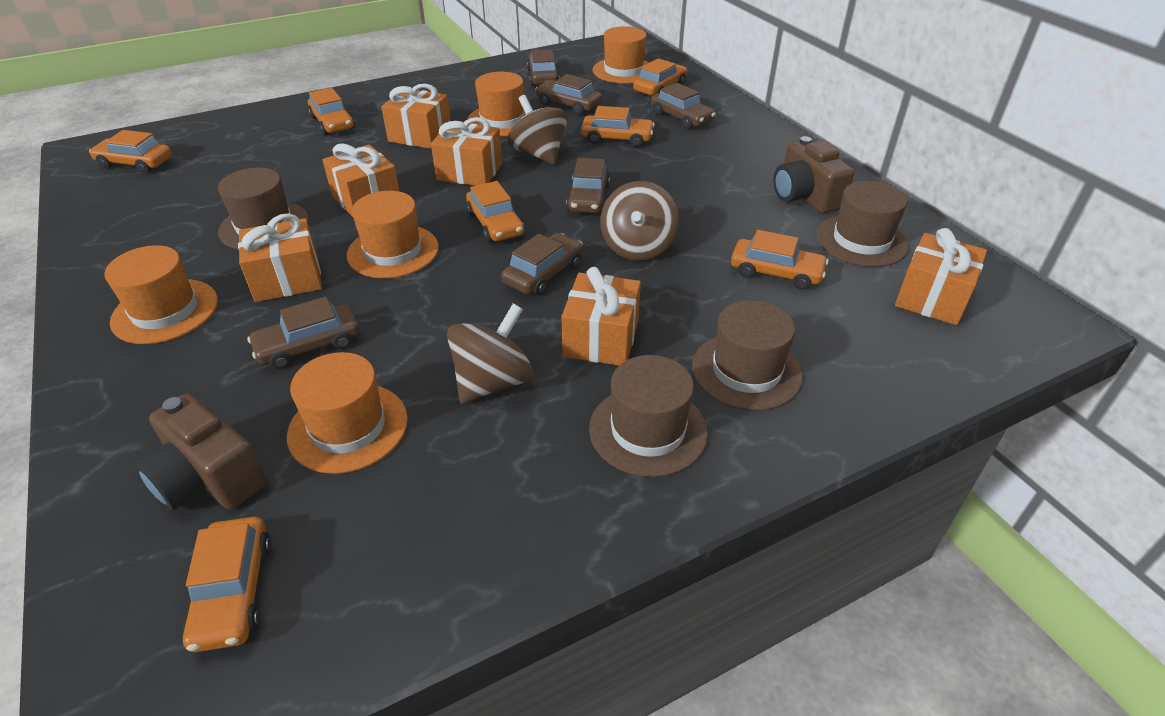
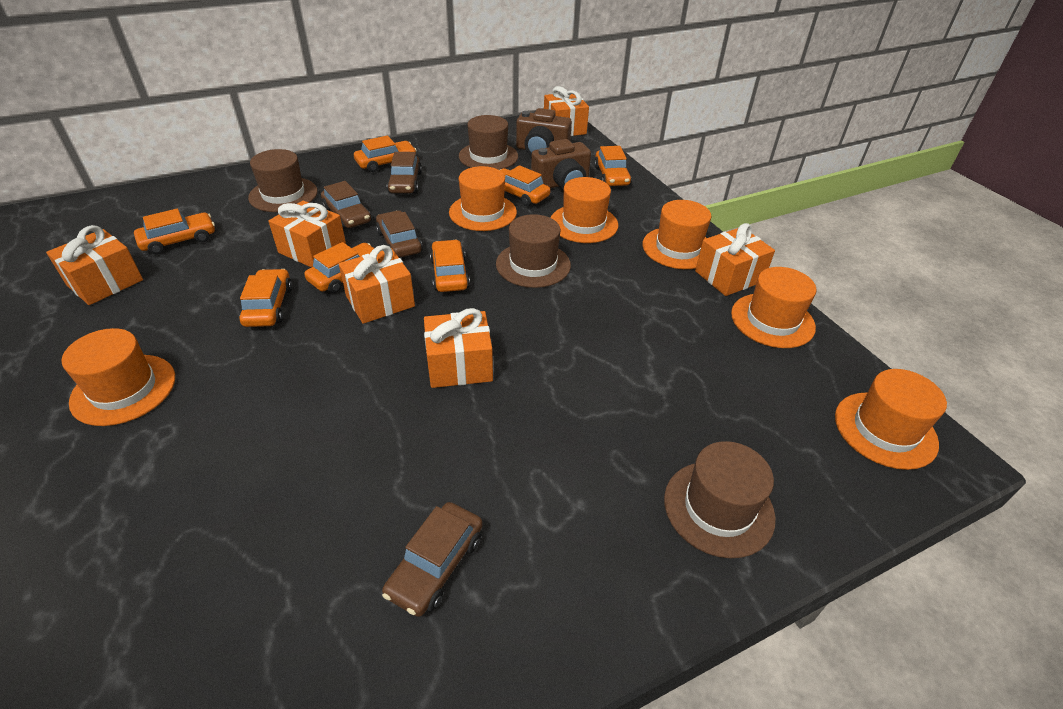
brown car: 6 -> 4
brown spinning top: 3 -> 0
orange hat: 5 -> 6

